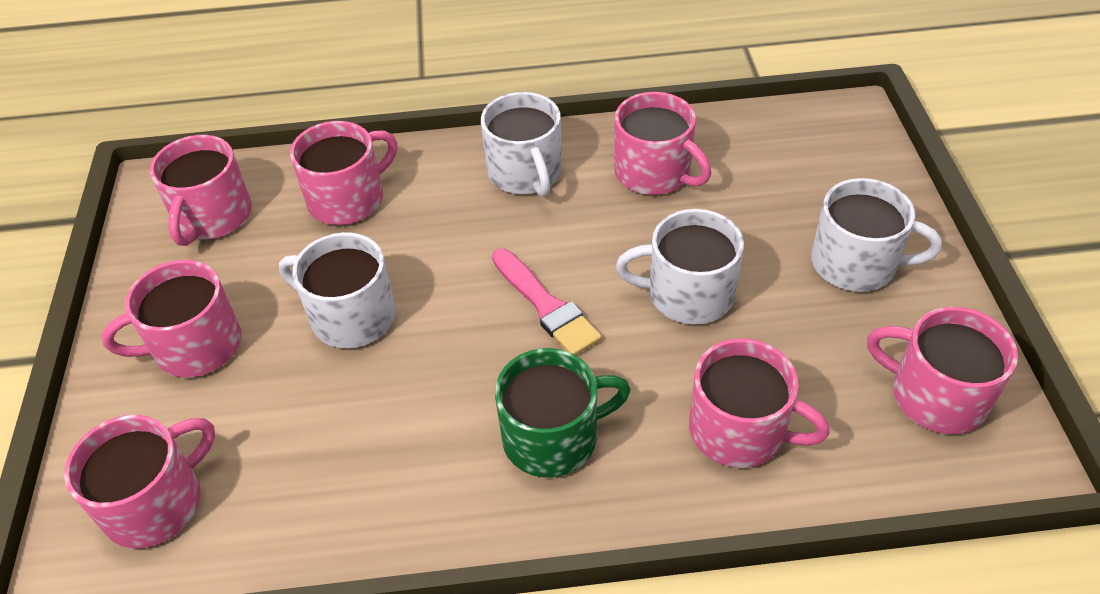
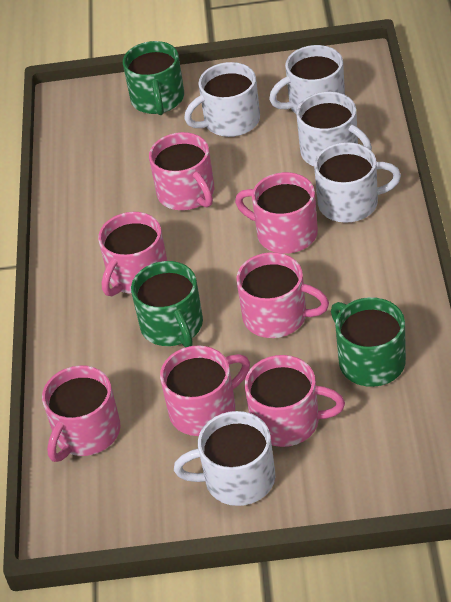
green mug: 1 -> 3
pink brush: 1 -> 0
white mug: 4 -> 5

